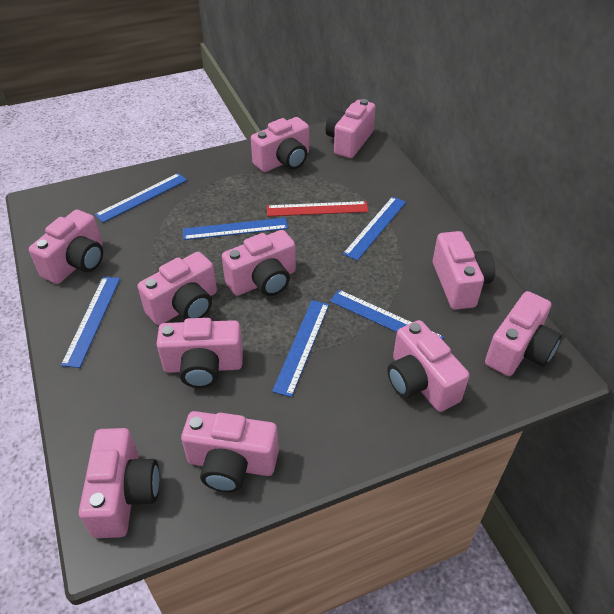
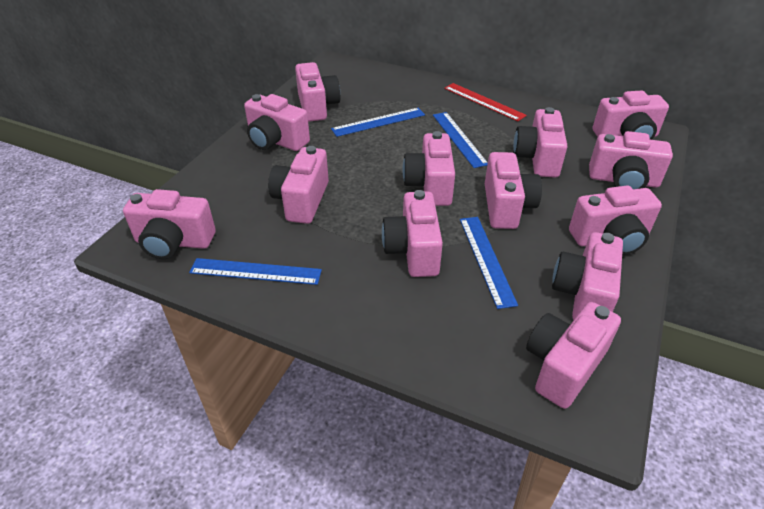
blue ruler: 6 -> 4
pink camera: 11 -> 13

